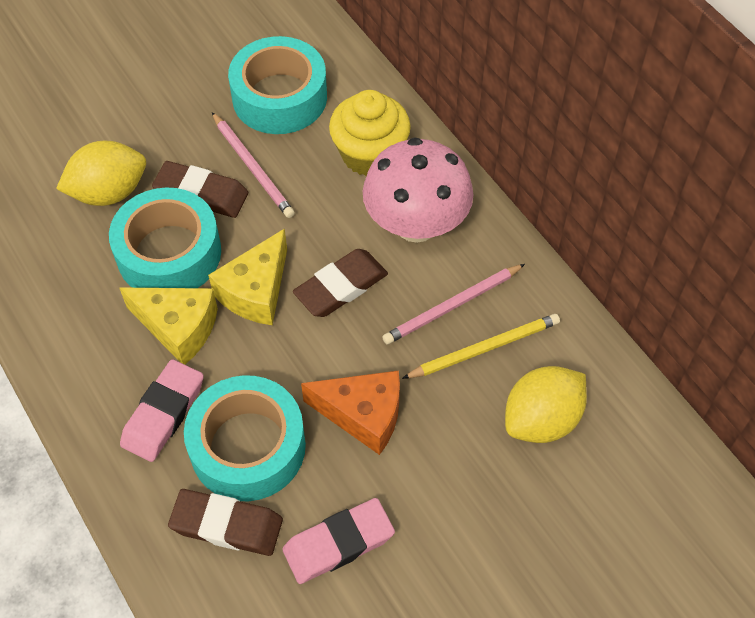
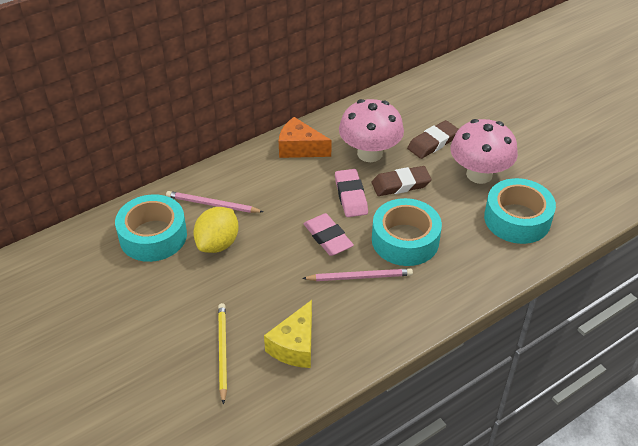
brown eraser: 3 -> 2
pink mushroom: 1 -> 2
yellow cheese: 2 -> 1
yellow cupcake: 1 -> 0
yellow lemon: 2 -> 1

